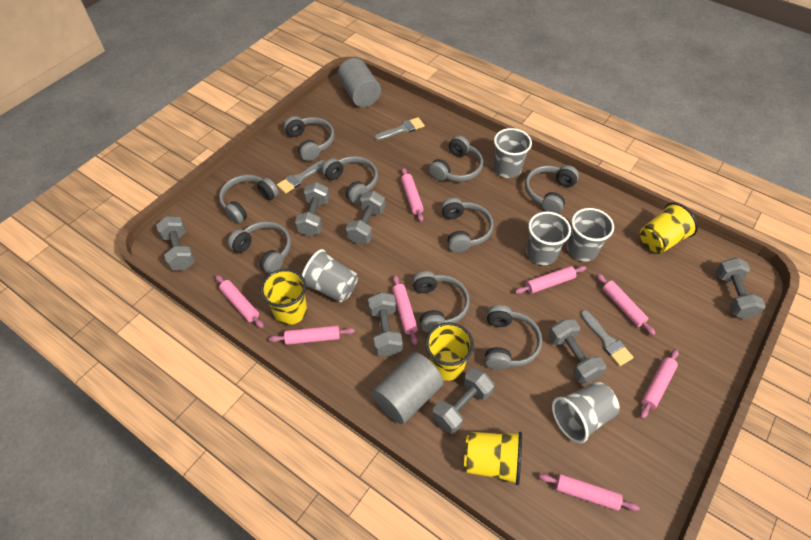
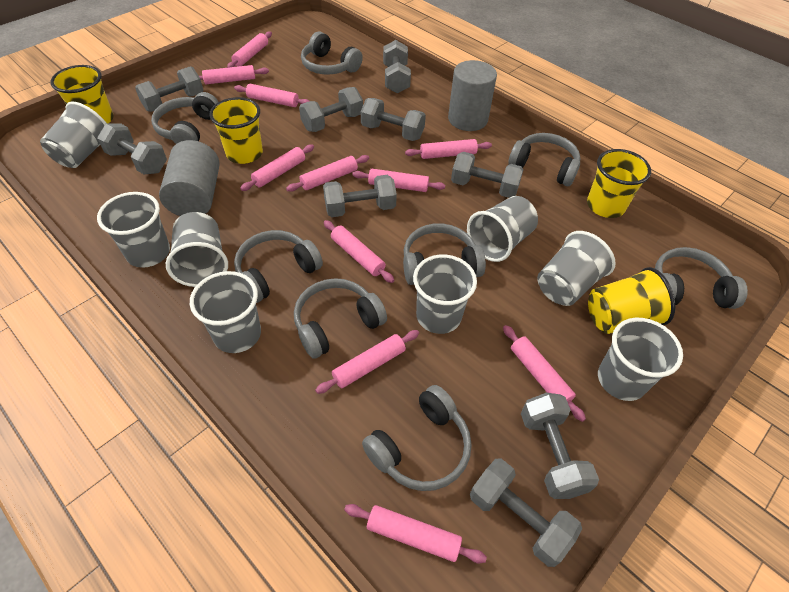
grey brush: 3 -> 0
grey cup: 5 -> 8
grey dumbbell: 7 -> 9
grey headphones: 9 -> 8
pink rolling pin: 8 -> 11

